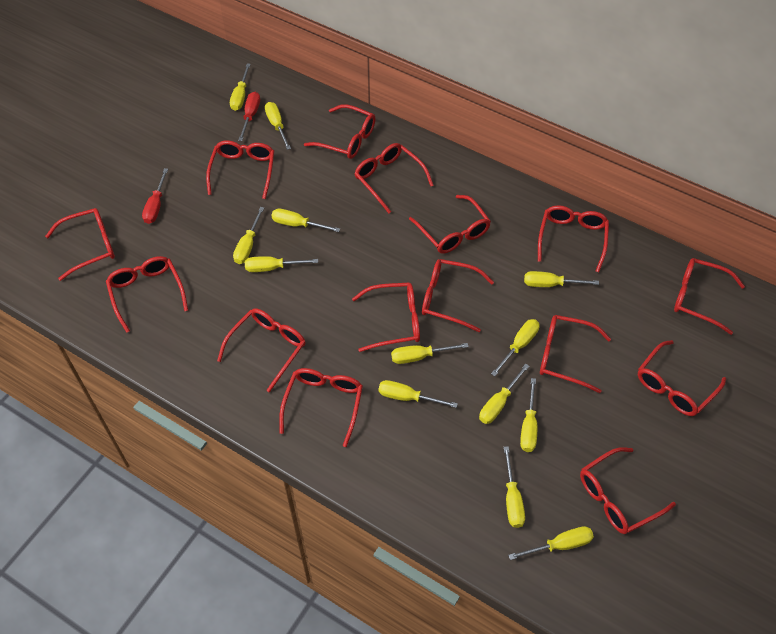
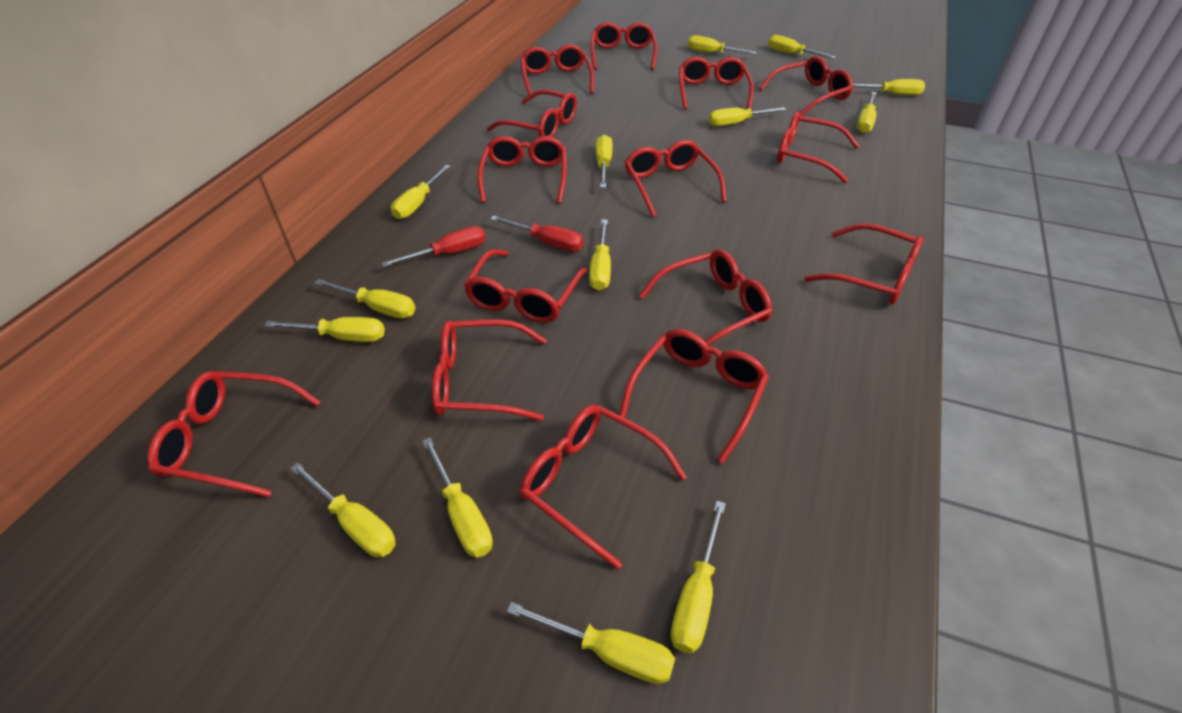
yellow screwdriver: 13 -> 14

